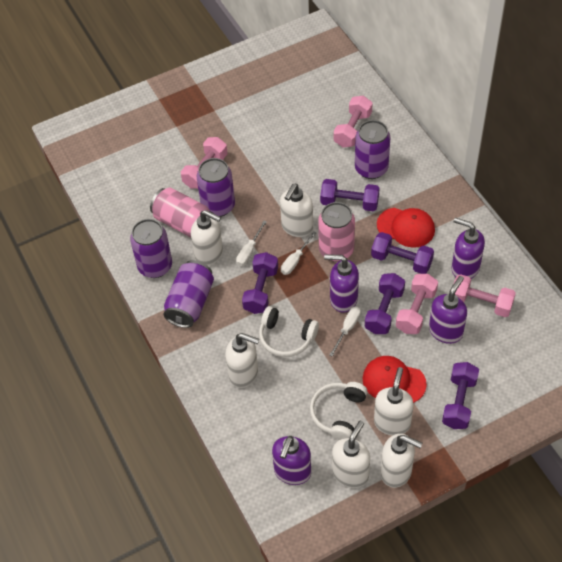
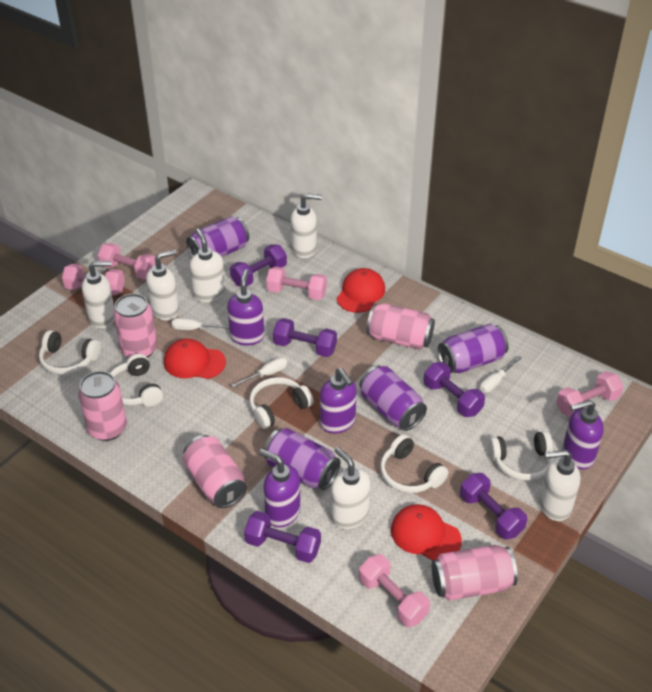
pink can: 2 -> 5
pink dumbbell: 4 -> 5
red cap: 2 -> 3
white headphones: 2 -> 5

